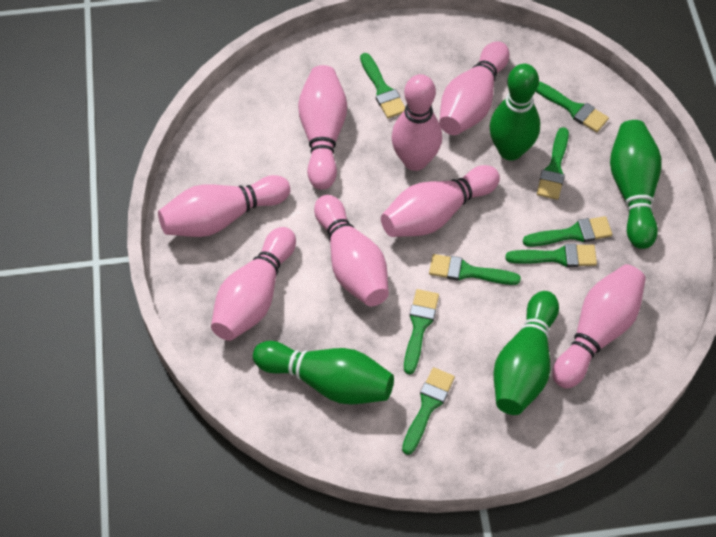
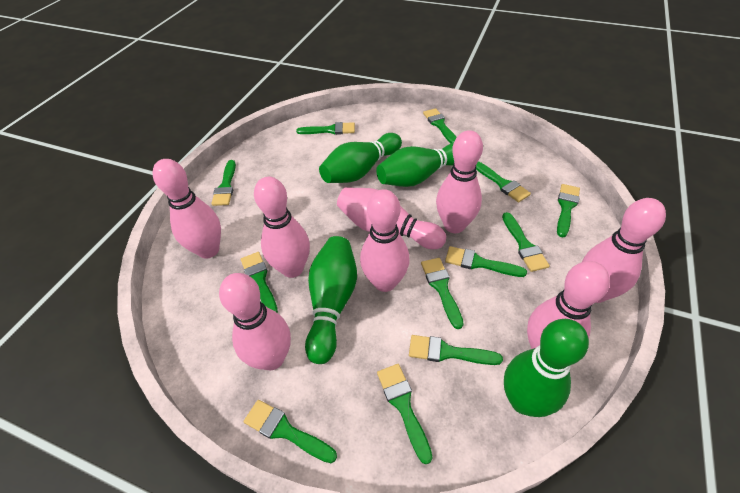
green brush: 8 -> 12

